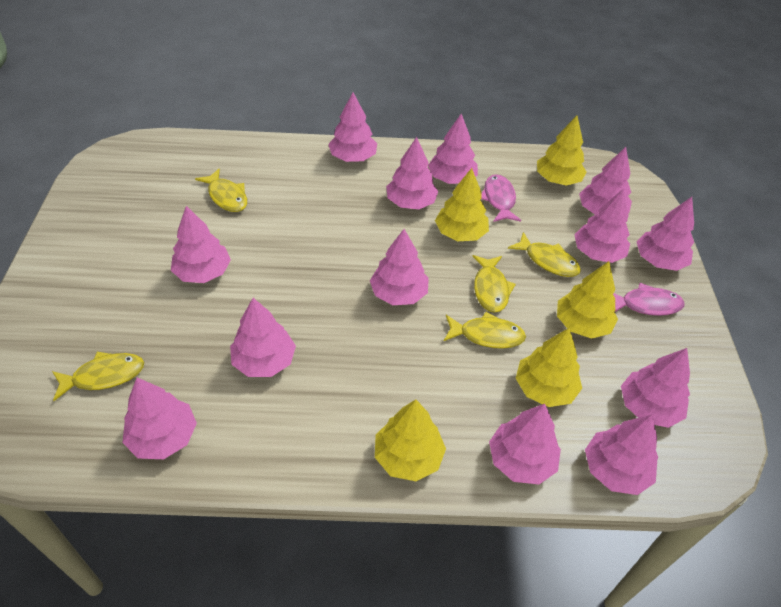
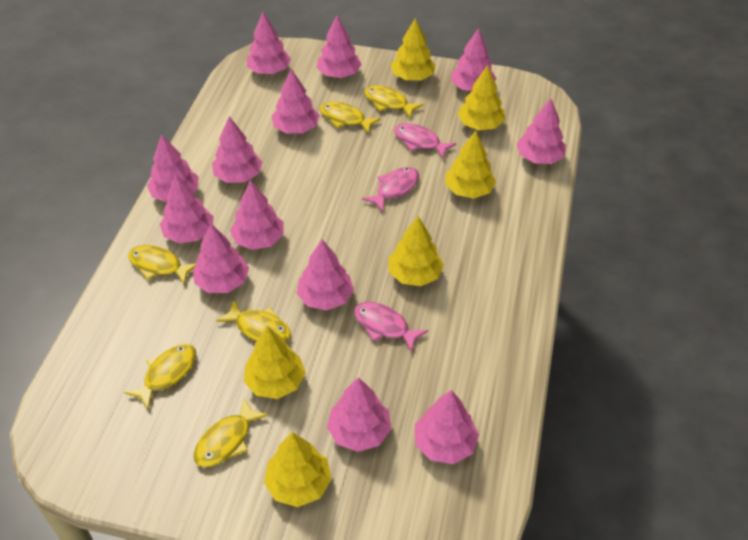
pink fish: 2 -> 3
yellow fish: 5 -> 6
yellow tree: 5 -> 6

